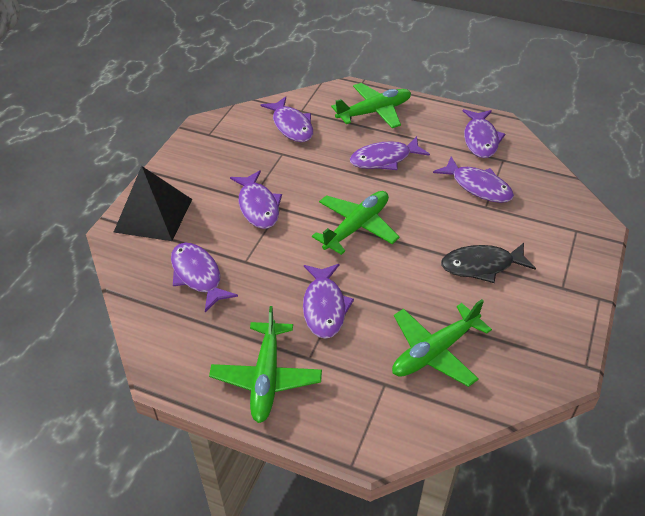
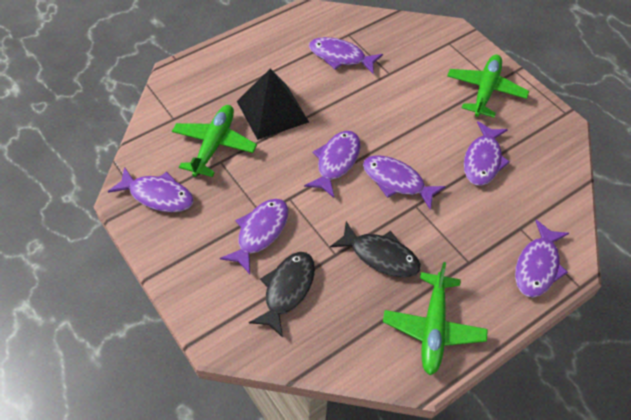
black fish: 1 -> 2
green plane: 4 -> 3

